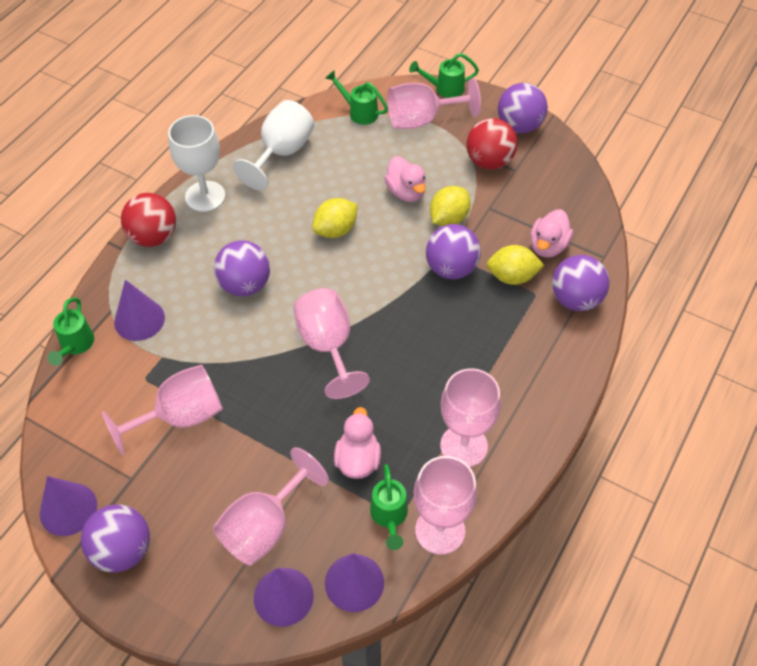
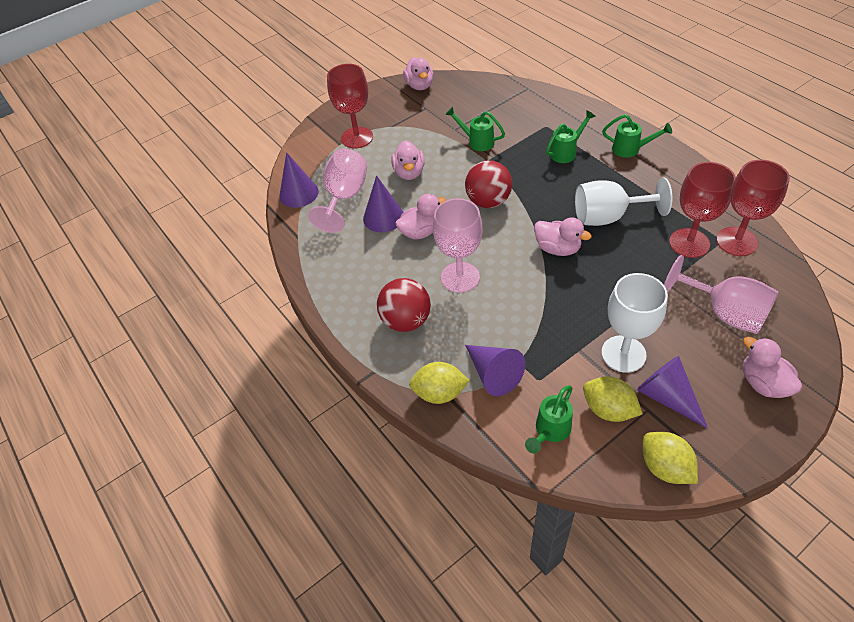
pink duck: 3 -> 5
pink goblet: 6 -> 3
purple ball: 5 -> 0
red goblet: 0 -> 3

